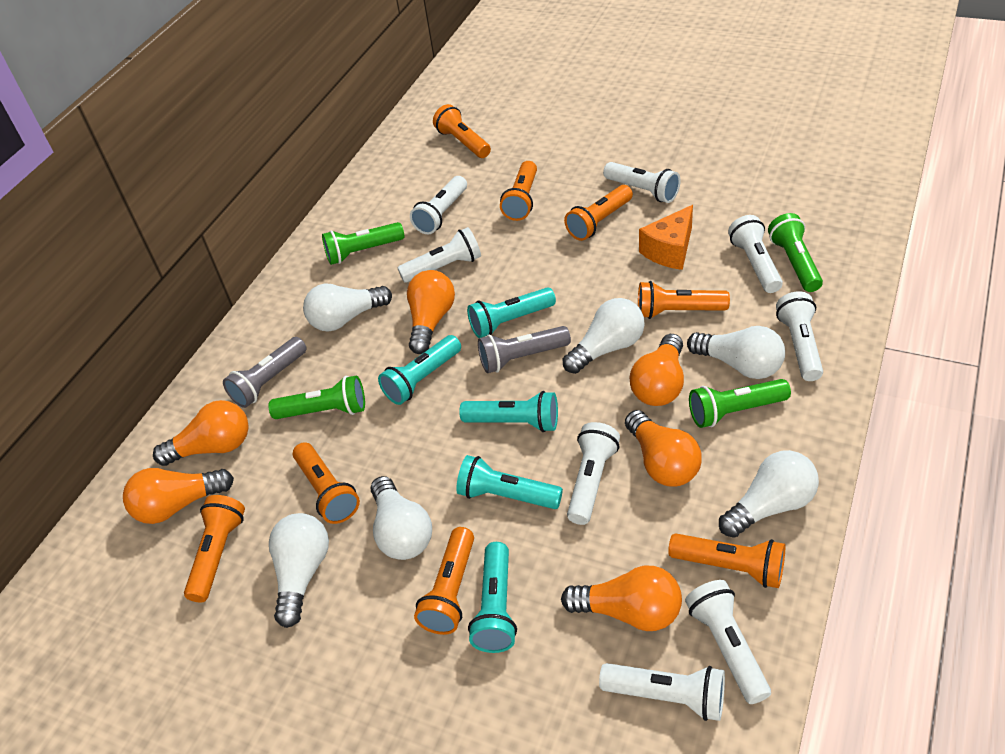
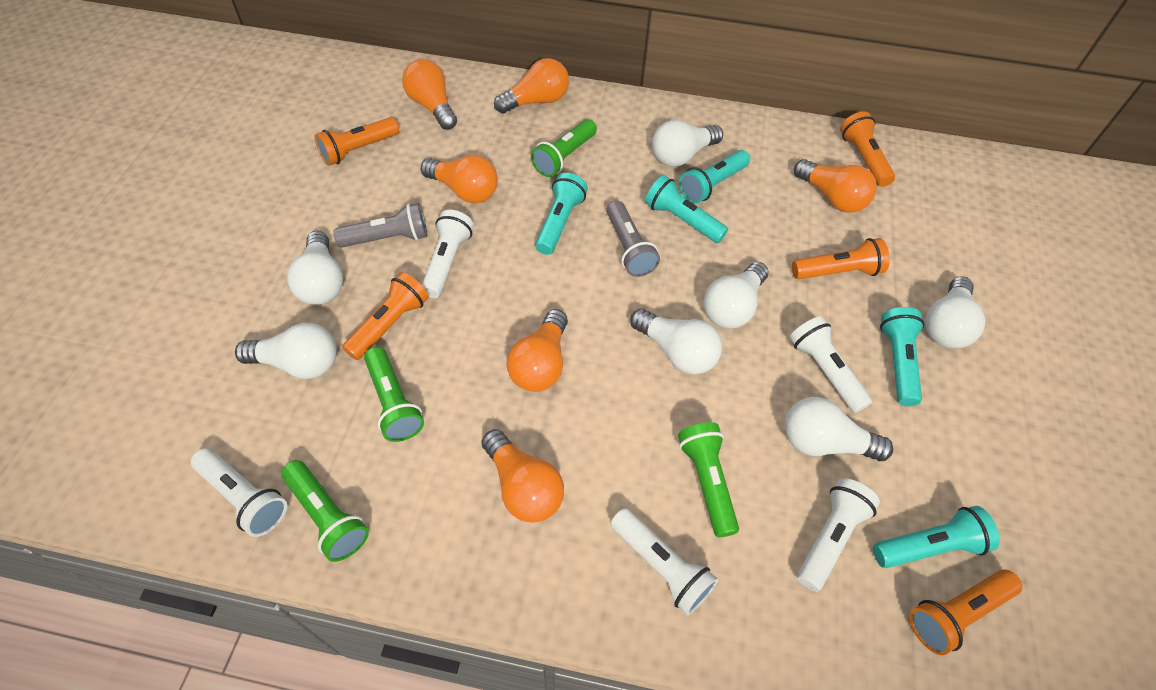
orange cheese: 1 -> 0
orange flashlight: 8 -> 5
white flashlight: 8 -> 5
white light bulb: 6 -> 7

